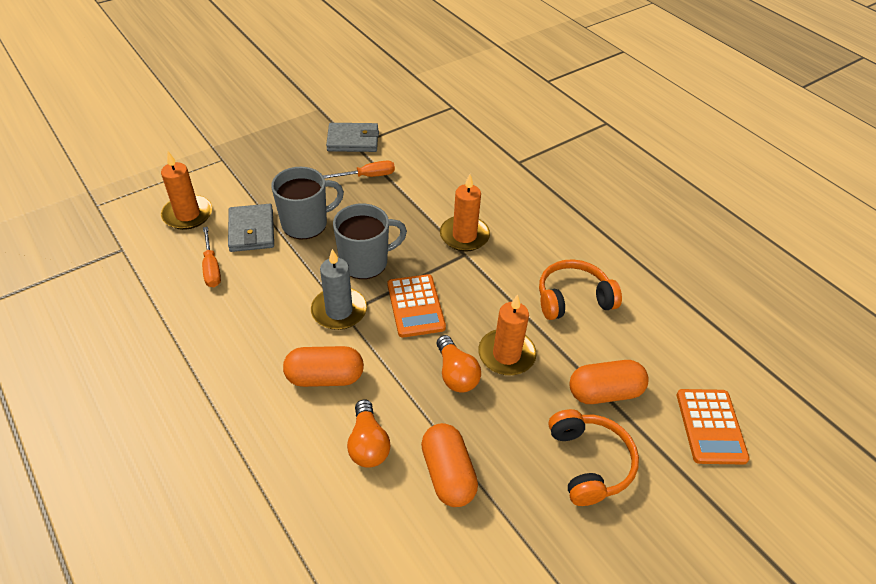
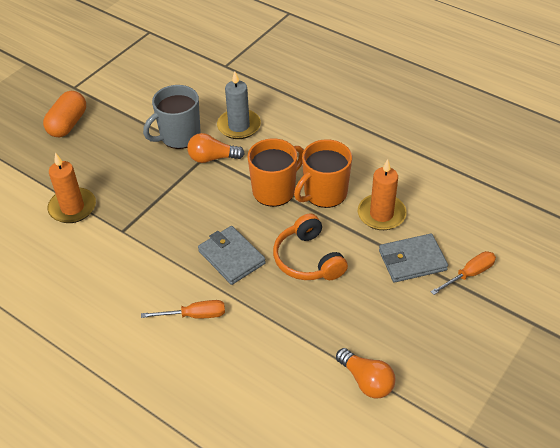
grey mug: 2 -> 1
orange calculator: 2 -> 0
orange candle: 3 -> 2
orange capsule: 3 -> 1
orange headphones: 2 -> 1
orange mug: 0 -> 2

